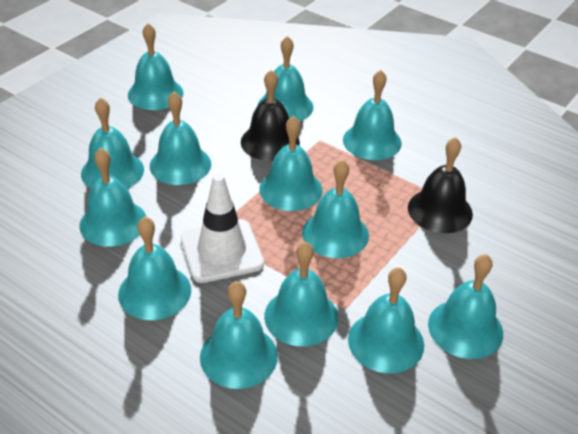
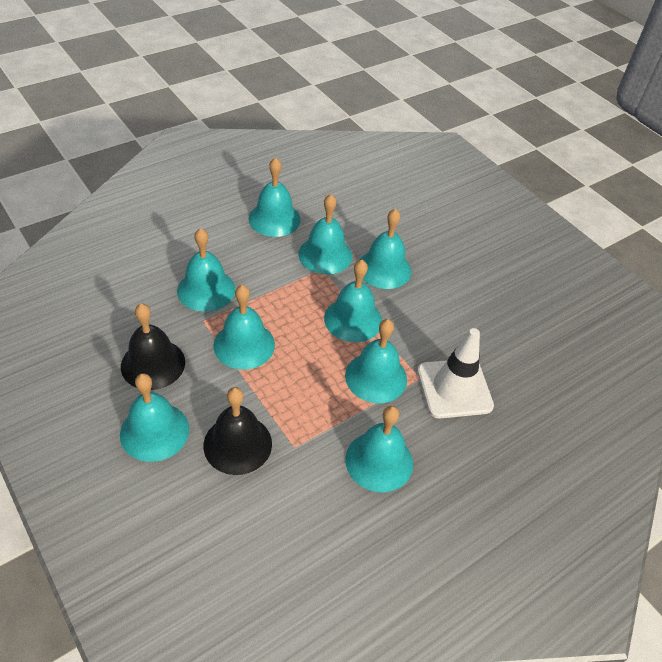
turquoise bell: 13 -> 9

